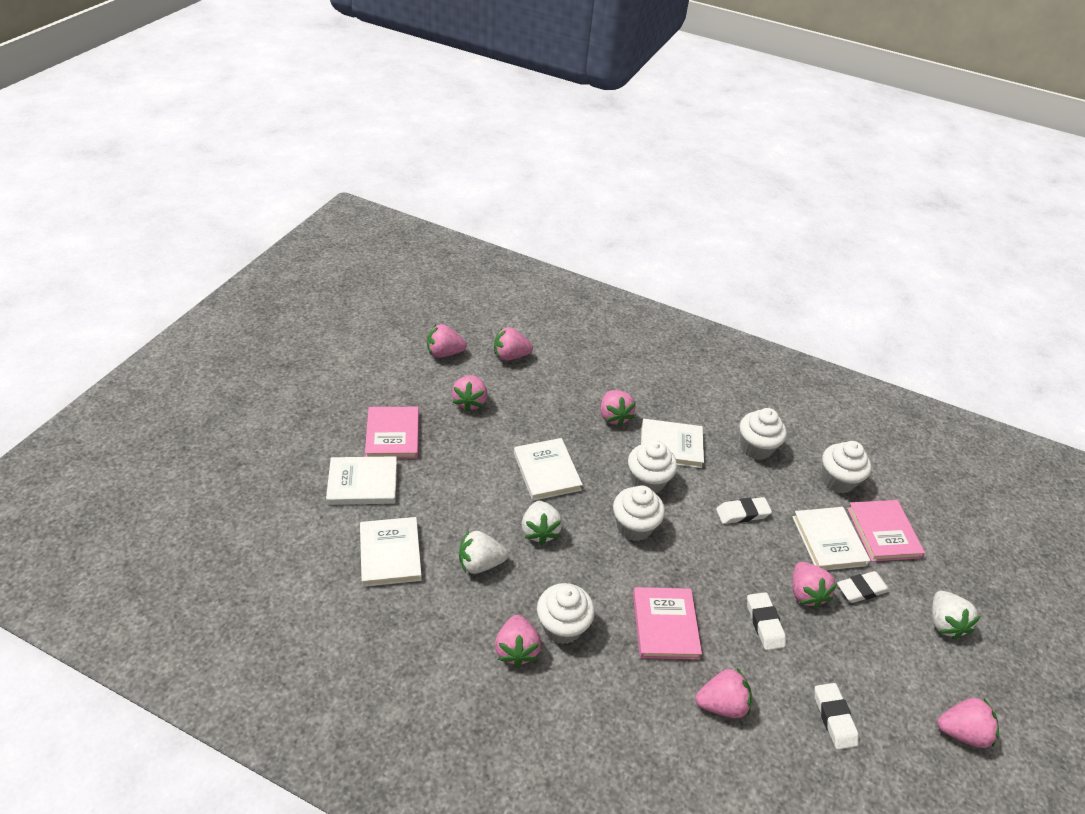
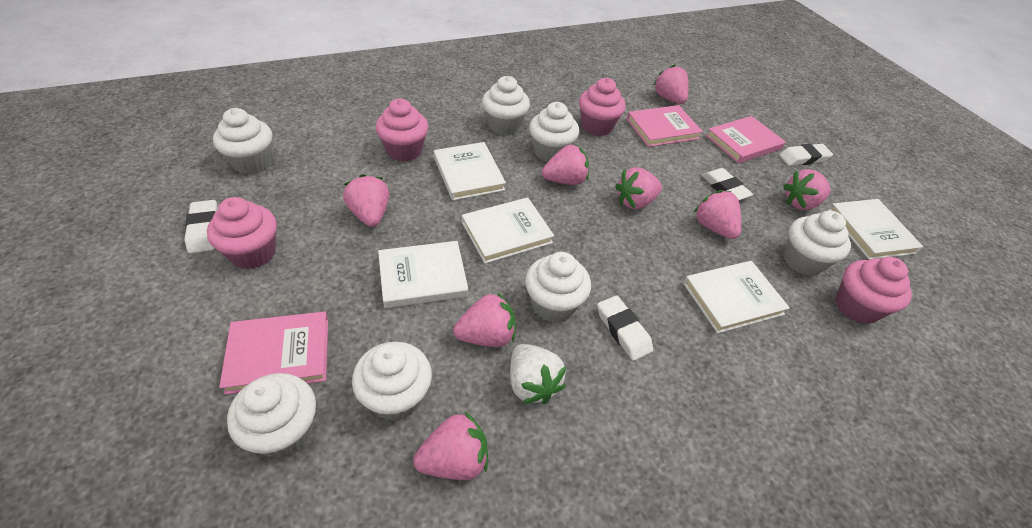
pink cupcake: 0 -> 4
white cupcake: 5 -> 7
white strawberry: 3 -> 1

